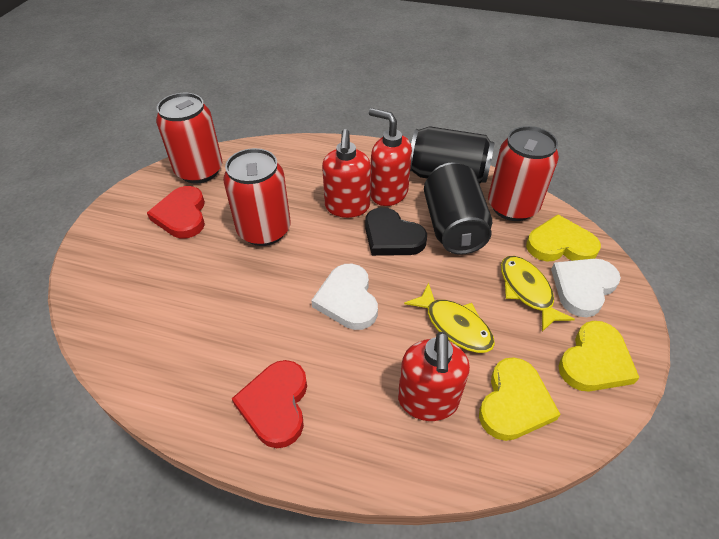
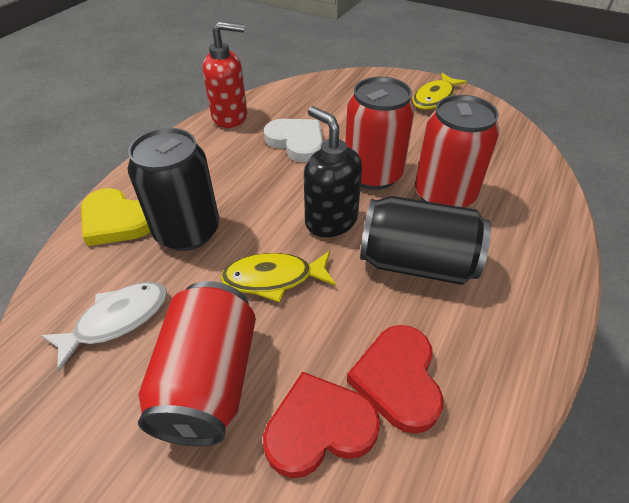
black heart: 1 -> 0
black soap dispenser: 0 -> 1
red soap dispenser: 3 -> 1
white fish: 0 -> 1
white heart: 2 -> 1
yellow heart: 3 -> 1

